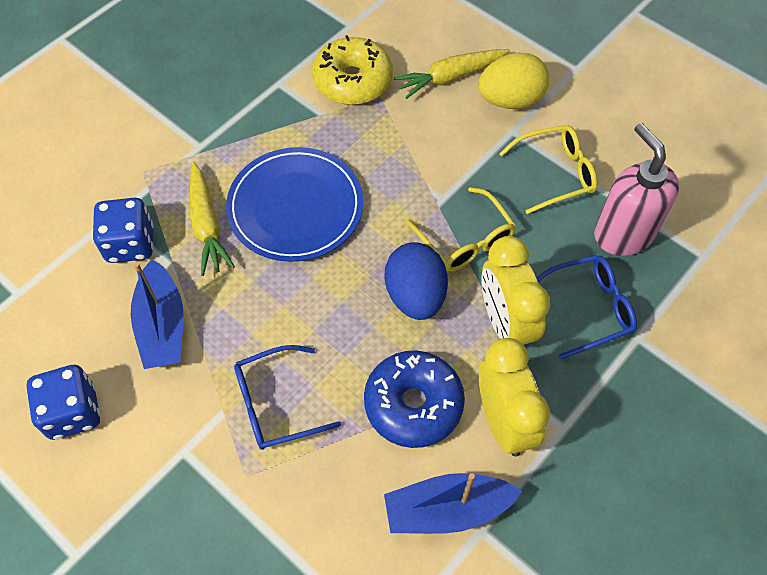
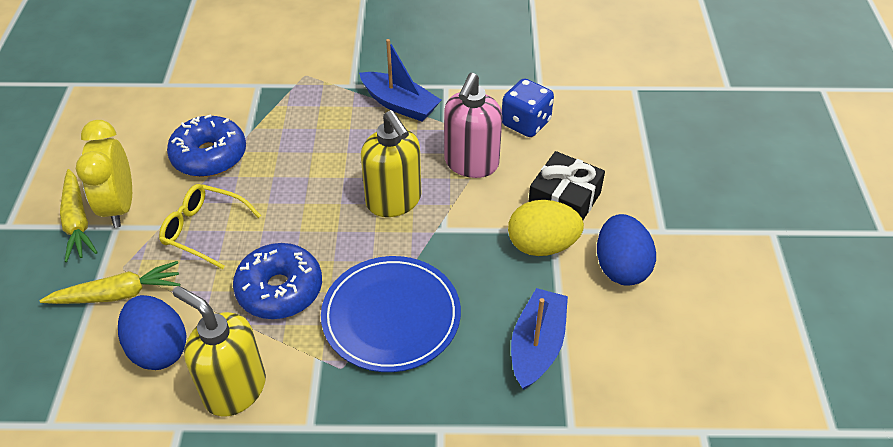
black gift: 0 -> 1
blue dice: 2 -> 1
blue donut: 1 -> 2
blue egg: 1 -> 2
blue glasses: 2 -> 0
yellow clock: 2 -> 1
yellow donut: 1 -> 0
yellow glasses: 2 -> 1
yellow soap dispenser: 0 -> 2

